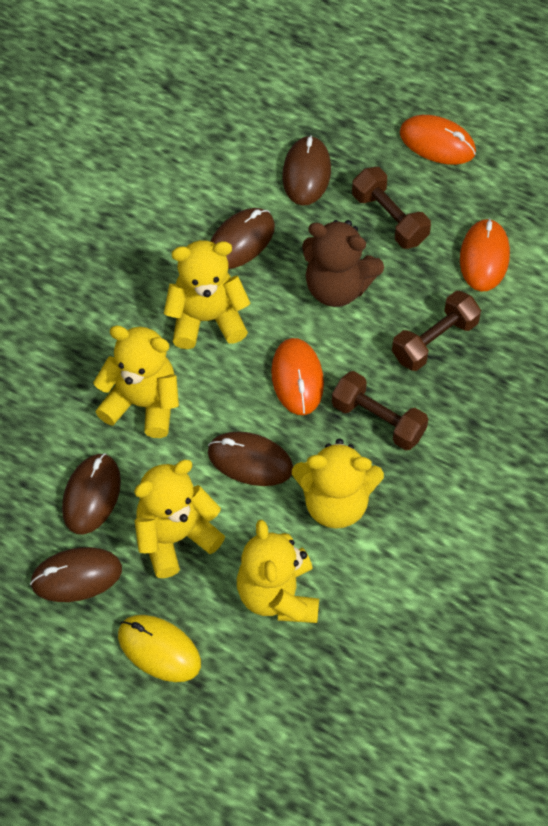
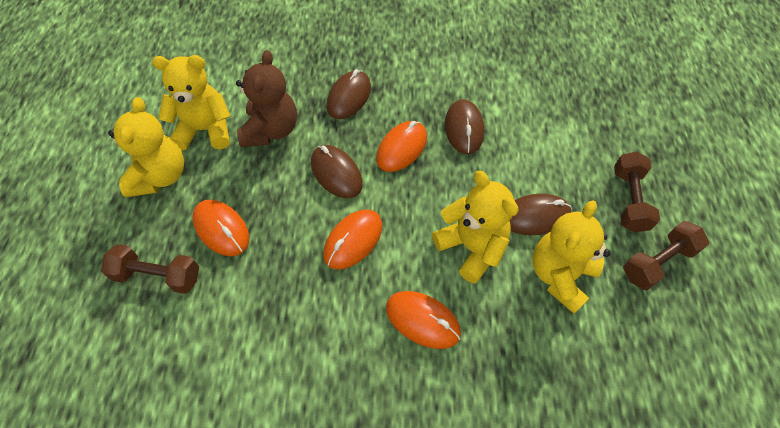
brown mouse: 5 -> 4
orange mouse: 3 -> 4
yellow mouse: 1 -> 0
yellow teddy bear: 5 -> 4

